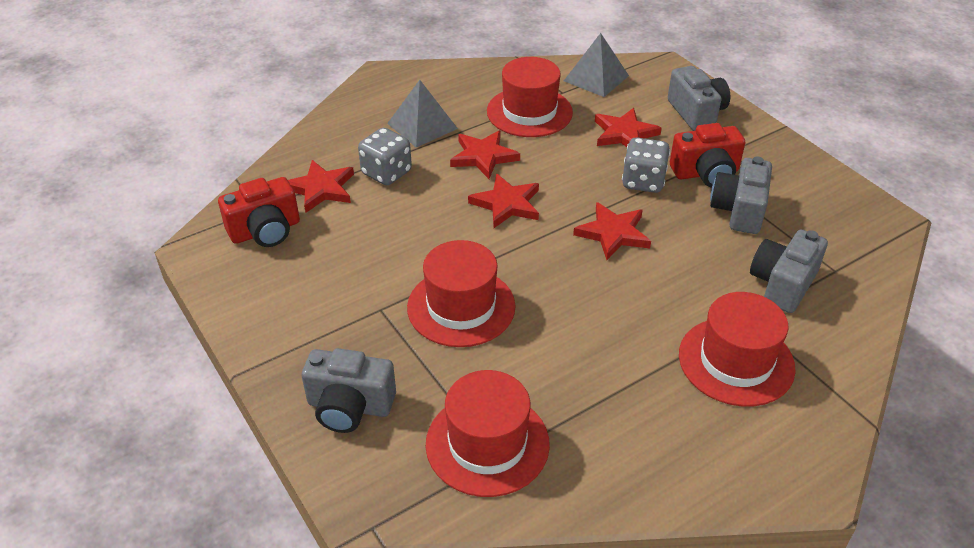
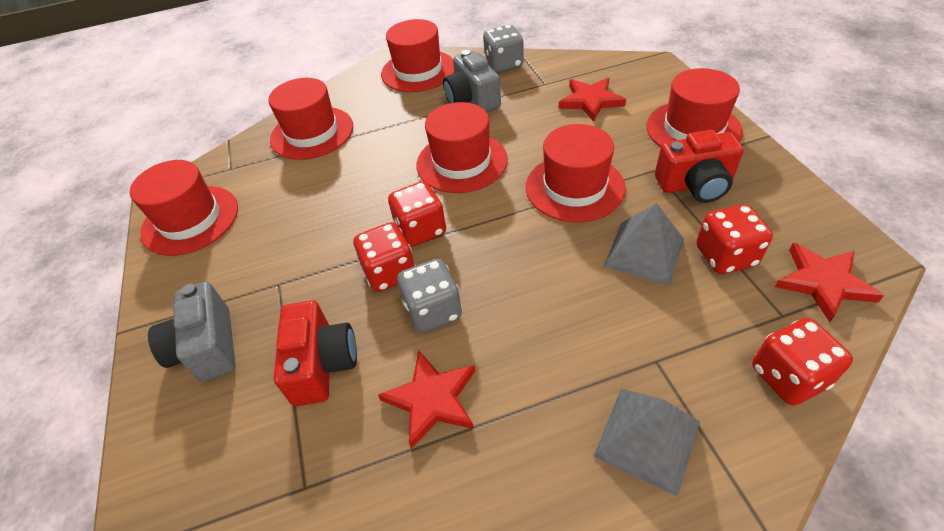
grey camera: 4 -> 2
red dice: 0 -> 4
red hat: 4 -> 6
red star: 5 -> 3

